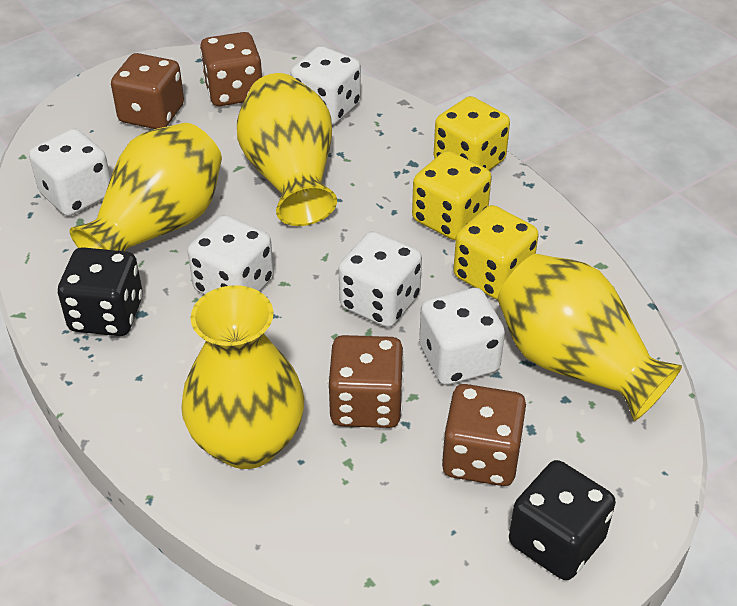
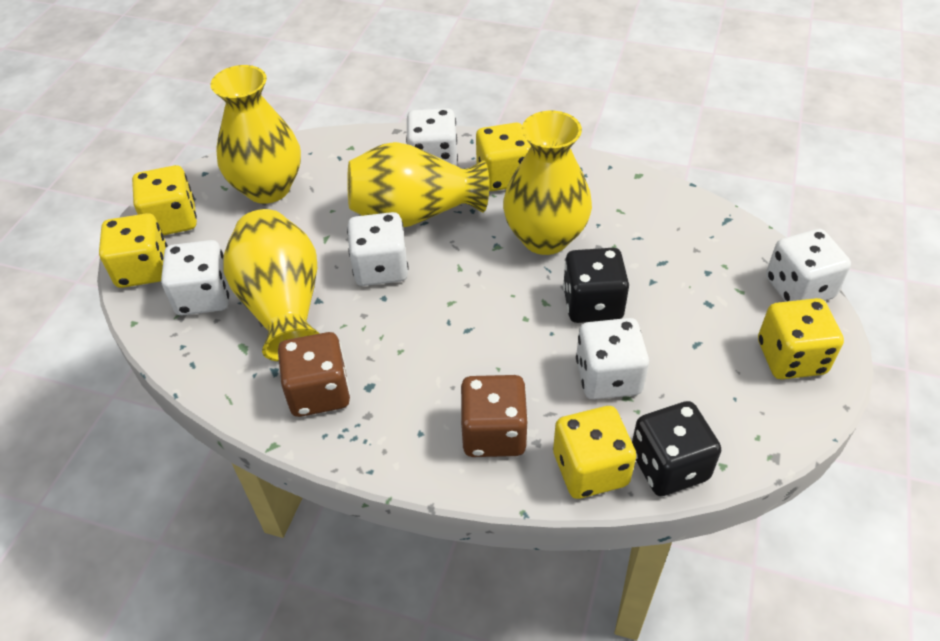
brown dice: 4 -> 2
yellow dice: 3 -> 5

